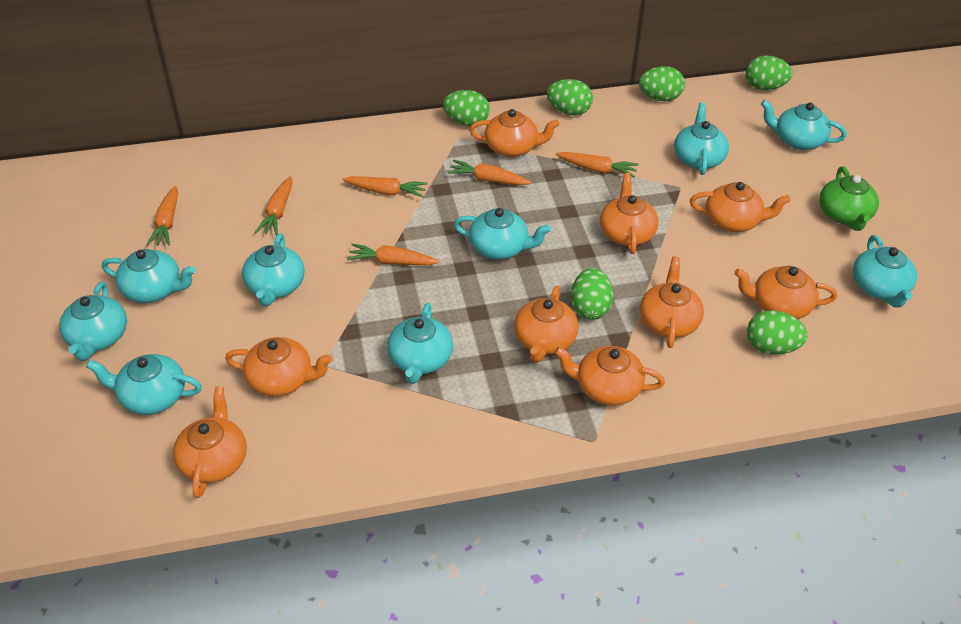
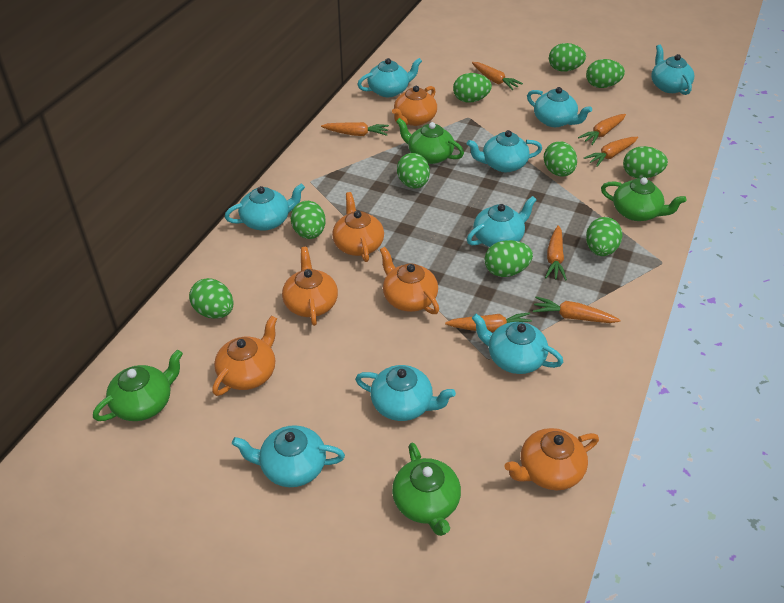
green egg: 6 -> 10
green teapot: 1 -> 4
orange carrot: 6 -> 7
orange teapot: 9 -> 6

